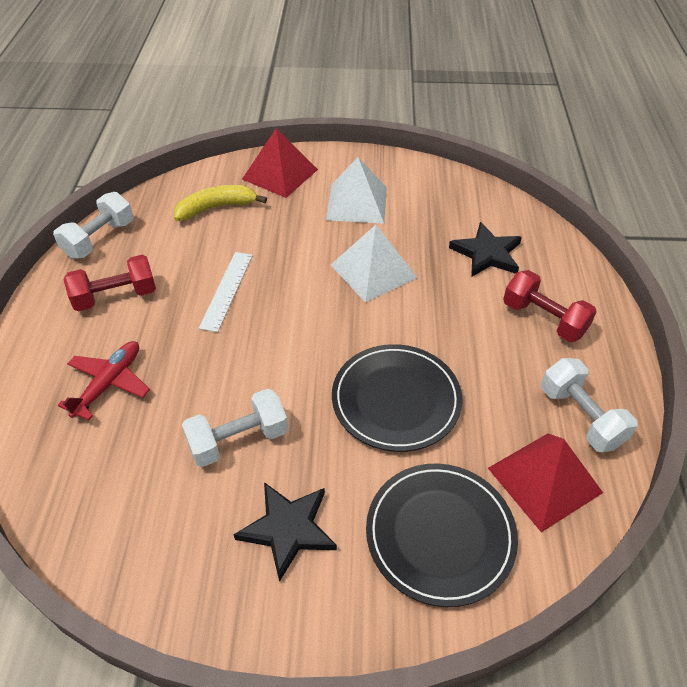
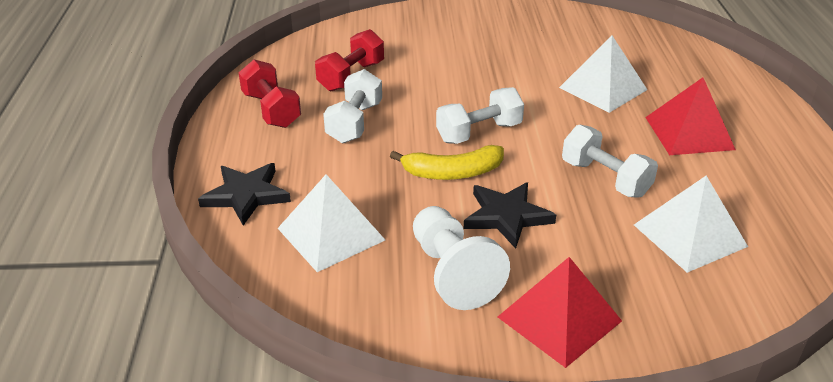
black plate: 2 -> 0
red plane: 1 -> 0
white pawn: 0 -> 1
white pyramid: 2 -> 3
white ruler: 1 -> 0

